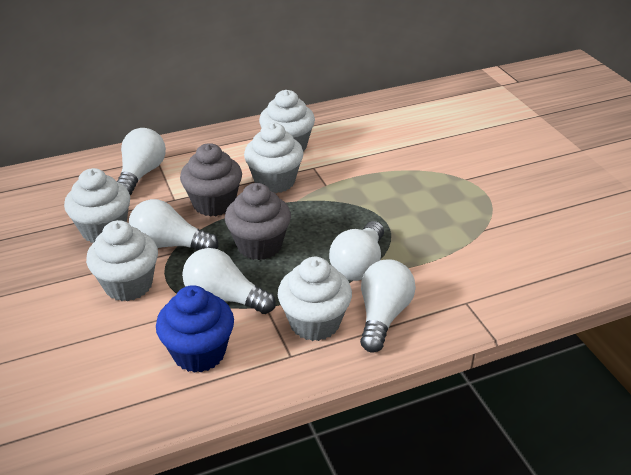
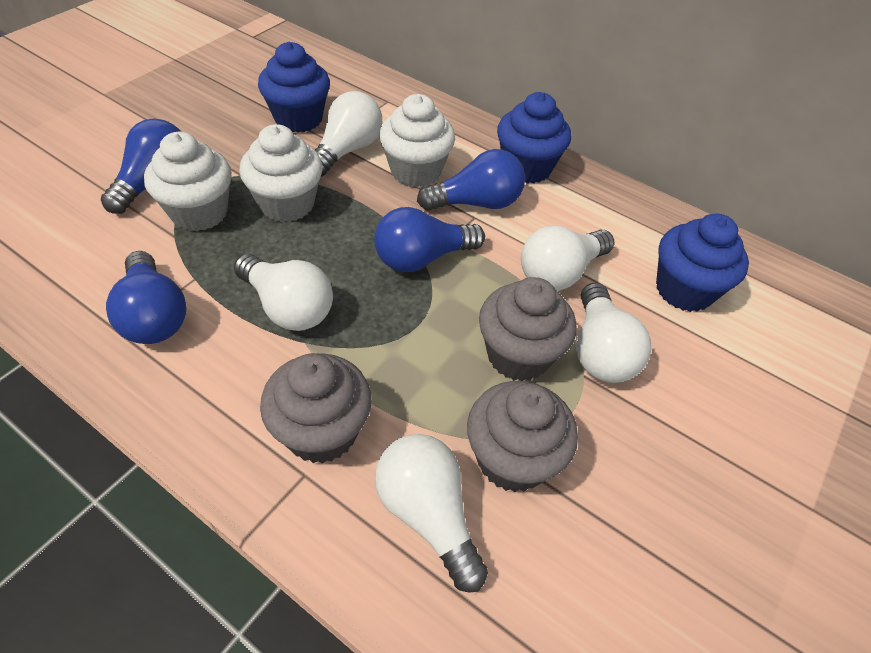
blue cupcake: 1 -> 3
blue light bulb: 0 -> 4
grey cupcake: 2 -> 3
white cupcake: 5 -> 3

